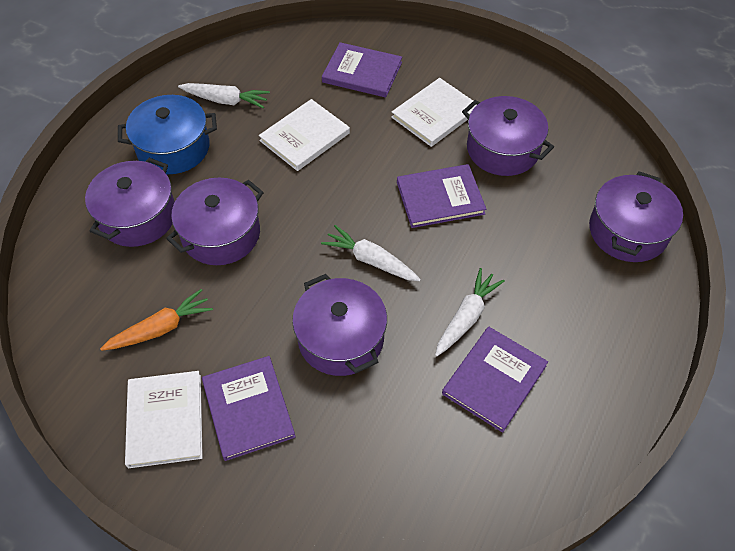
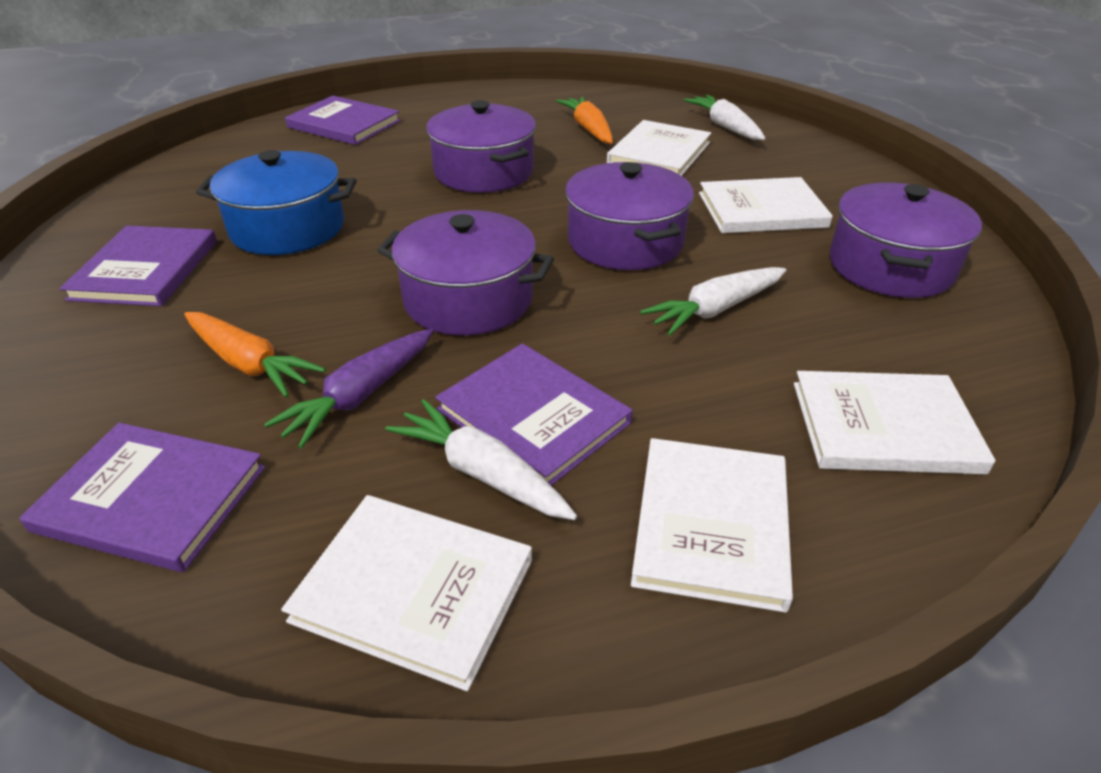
orange carrot: 1 -> 2
purple carrot: 0 -> 1
purple pot: 5 -> 4
white book: 3 -> 5

